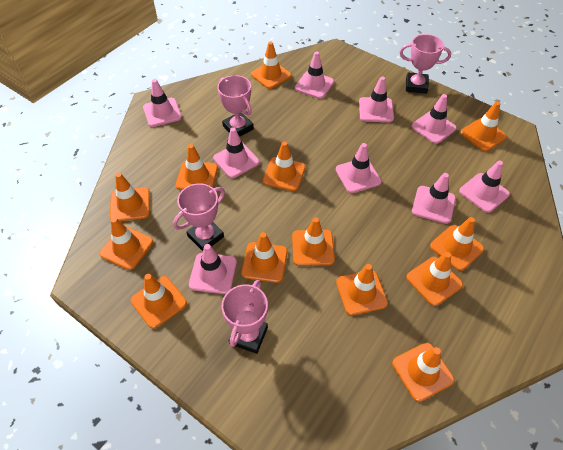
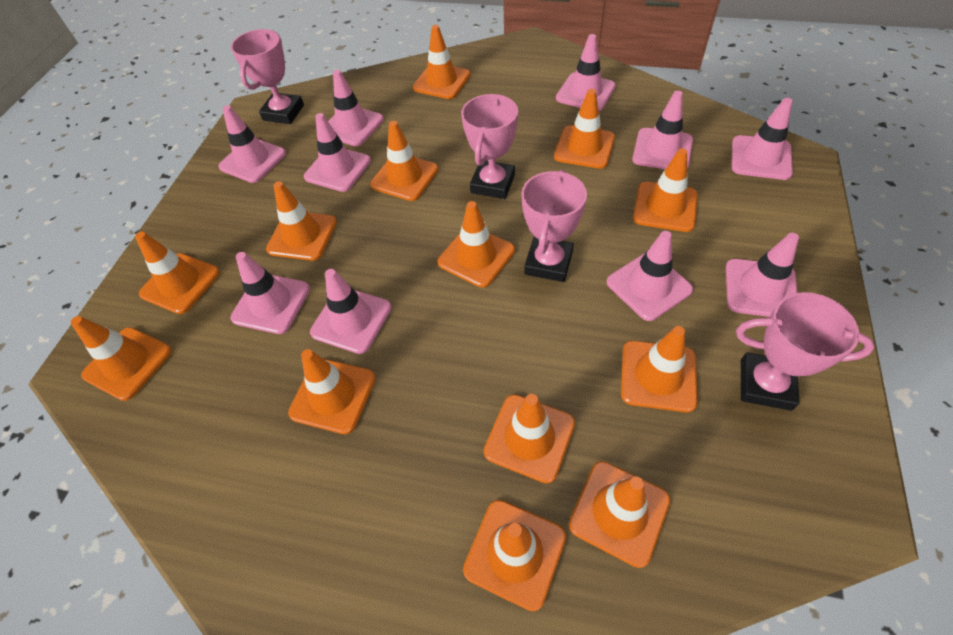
pink traffic cone: 9 -> 10

